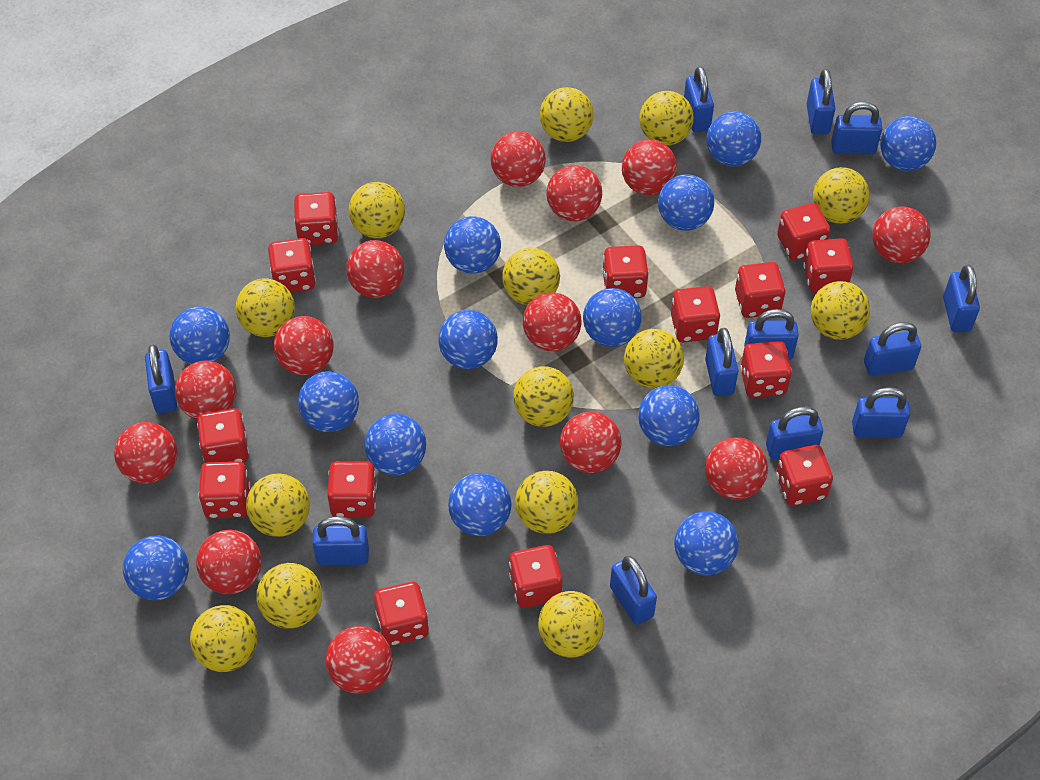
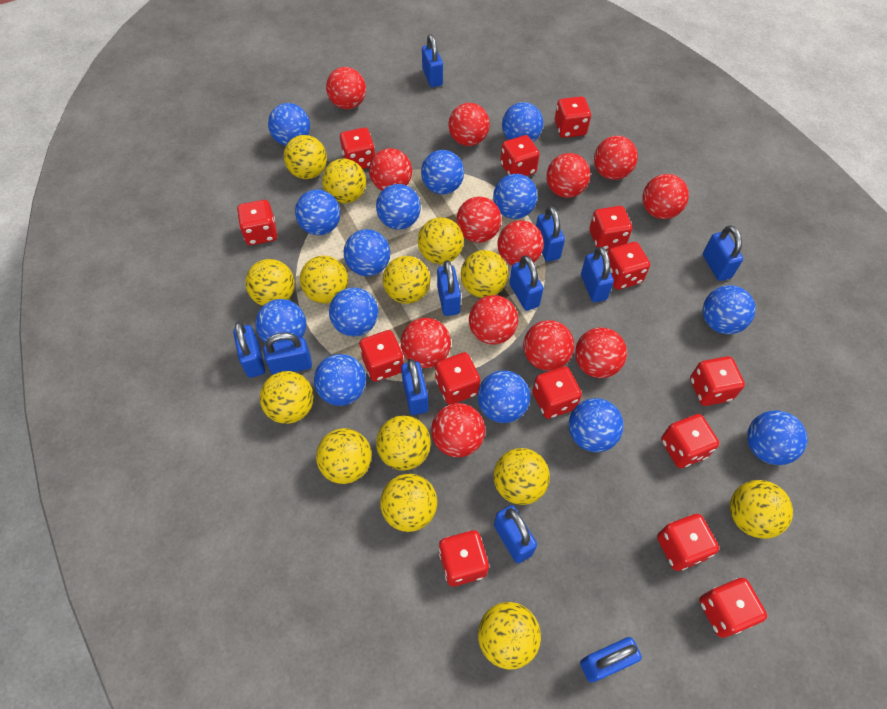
blue ball: 13 -> 14
blue padlock: 12 -> 11

